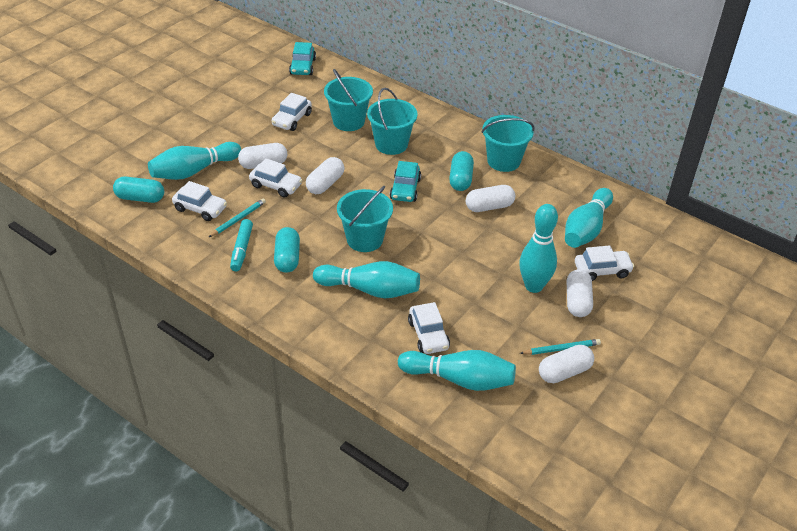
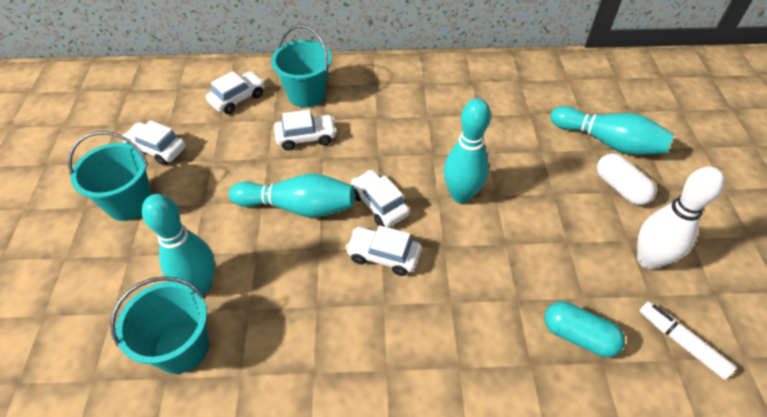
turquoise bowling pin: 5 -> 4
turquoise bucket: 4 -> 3
turquoise capsule: 3 -> 1
turquoise car: 2 -> 0
turquoise marker: 1 -> 0
turquoise pencil: 2 -> 0
white bowling pin: 0 -> 1
white capsule: 5 -> 1
white marker: 0 -> 1

